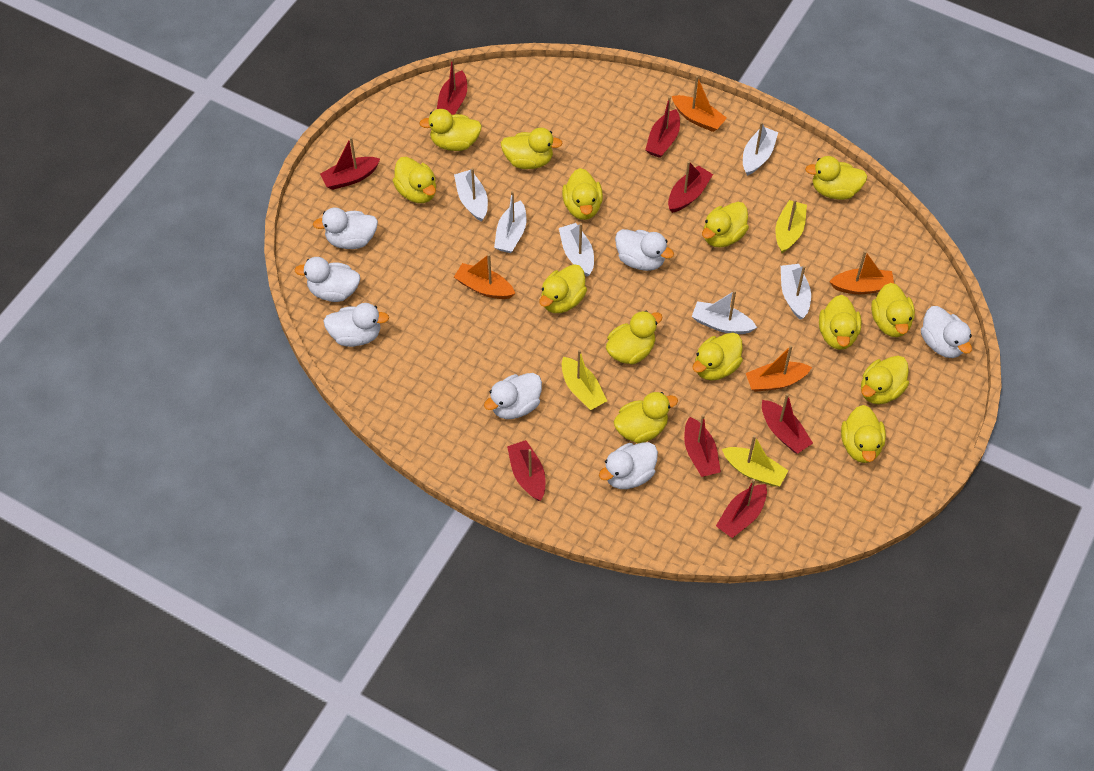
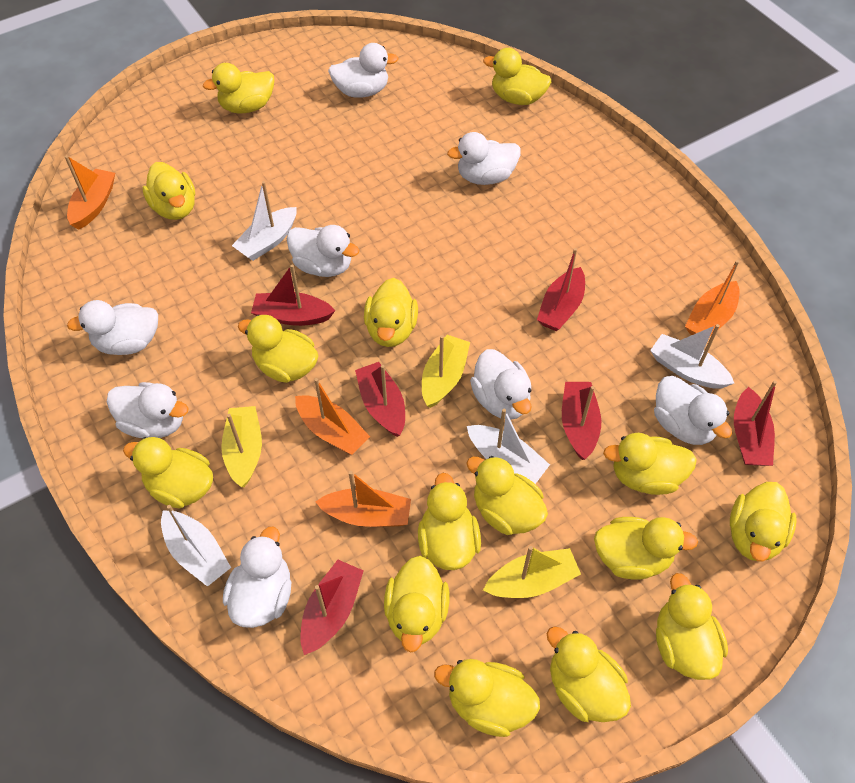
red boat: 8 -> 6
white boat: 6 -> 4
white duck: 7 -> 8
yellow duck: 14 -> 15

